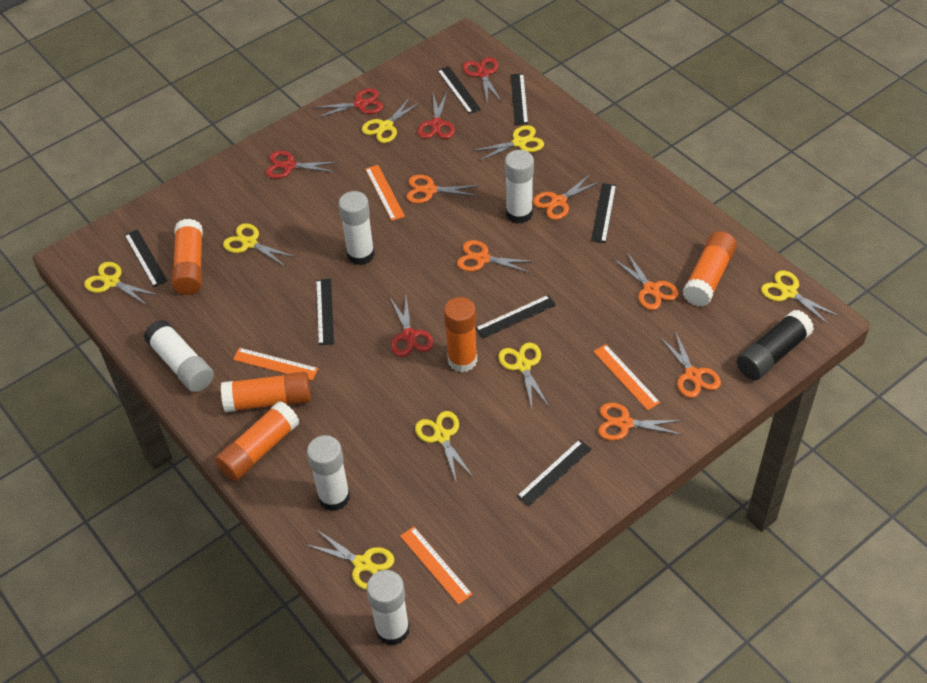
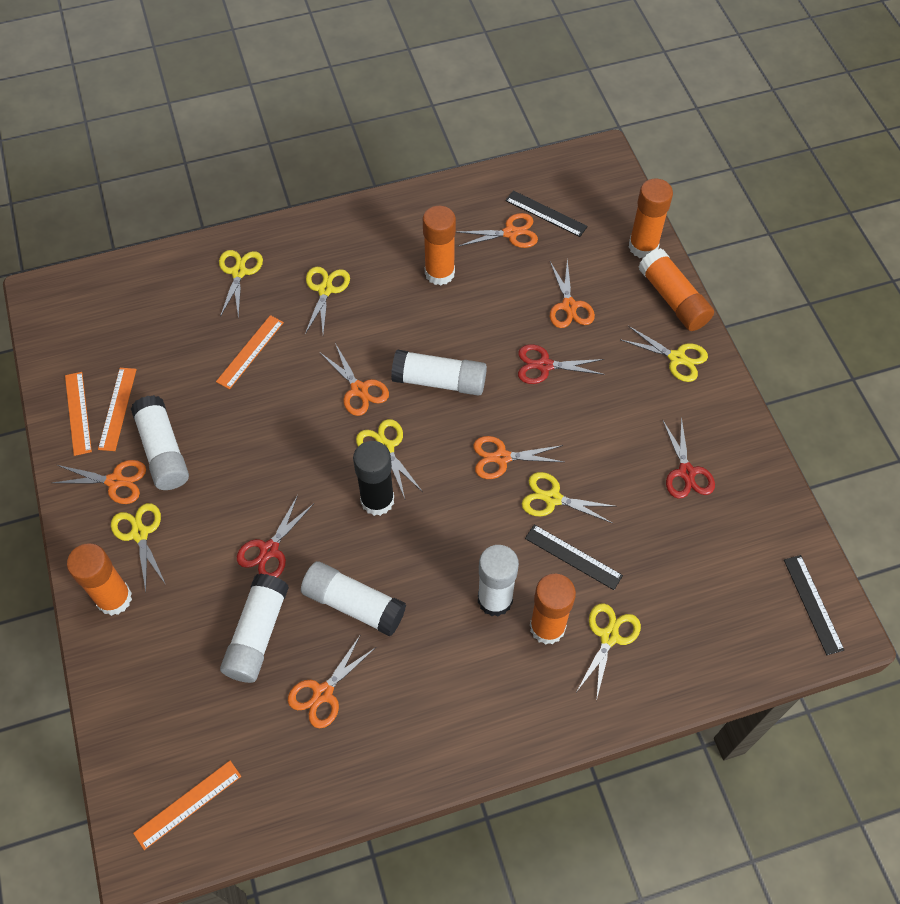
black ruler: 7 -> 3
red scissors: 5 -> 3
yellow scissors: 8 -> 7

